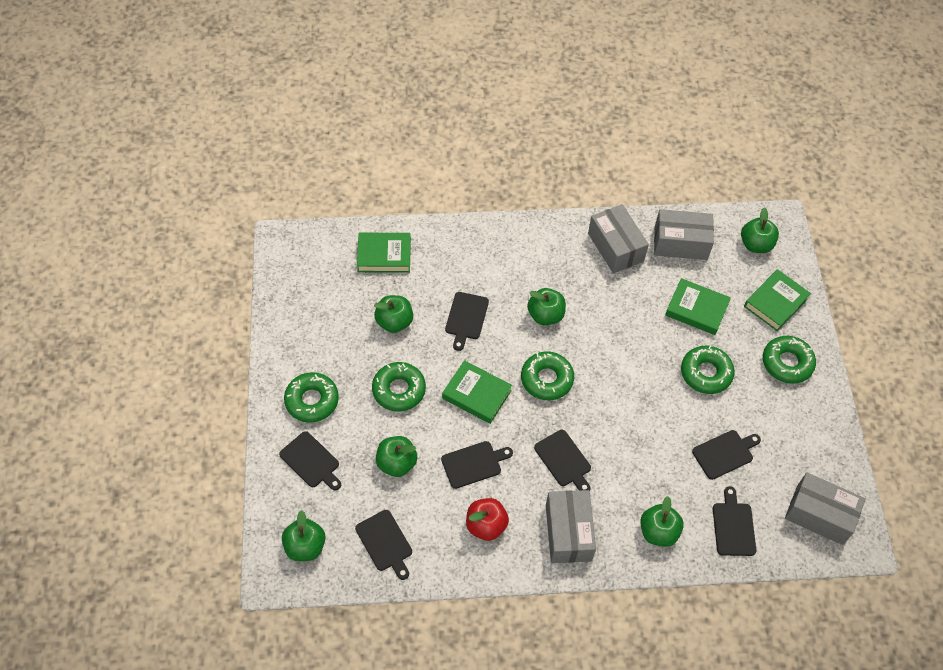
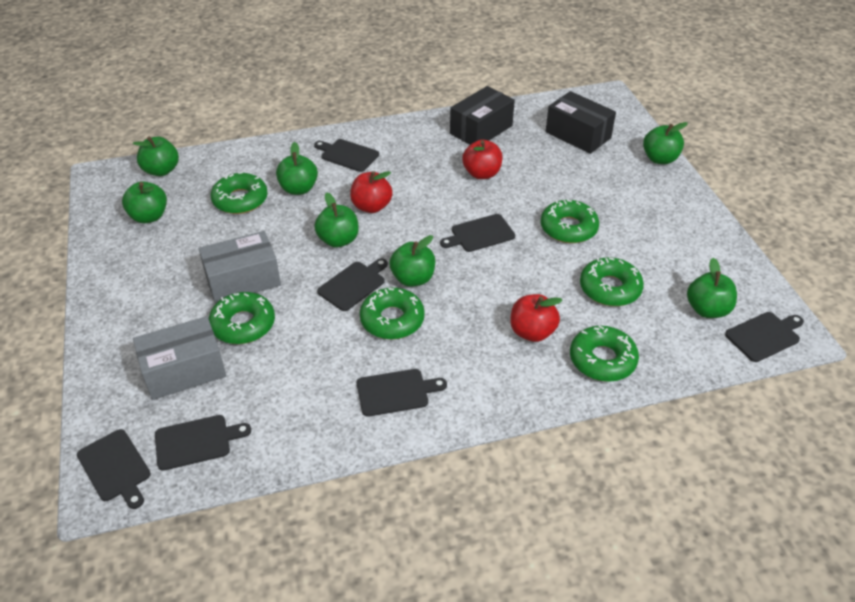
black box: 0 -> 2
green apple: 6 -> 7
green book: 4 -> 0
green donut: 5 -> 6
grey box: 4 -> 2
red apple: 1 -> 3

